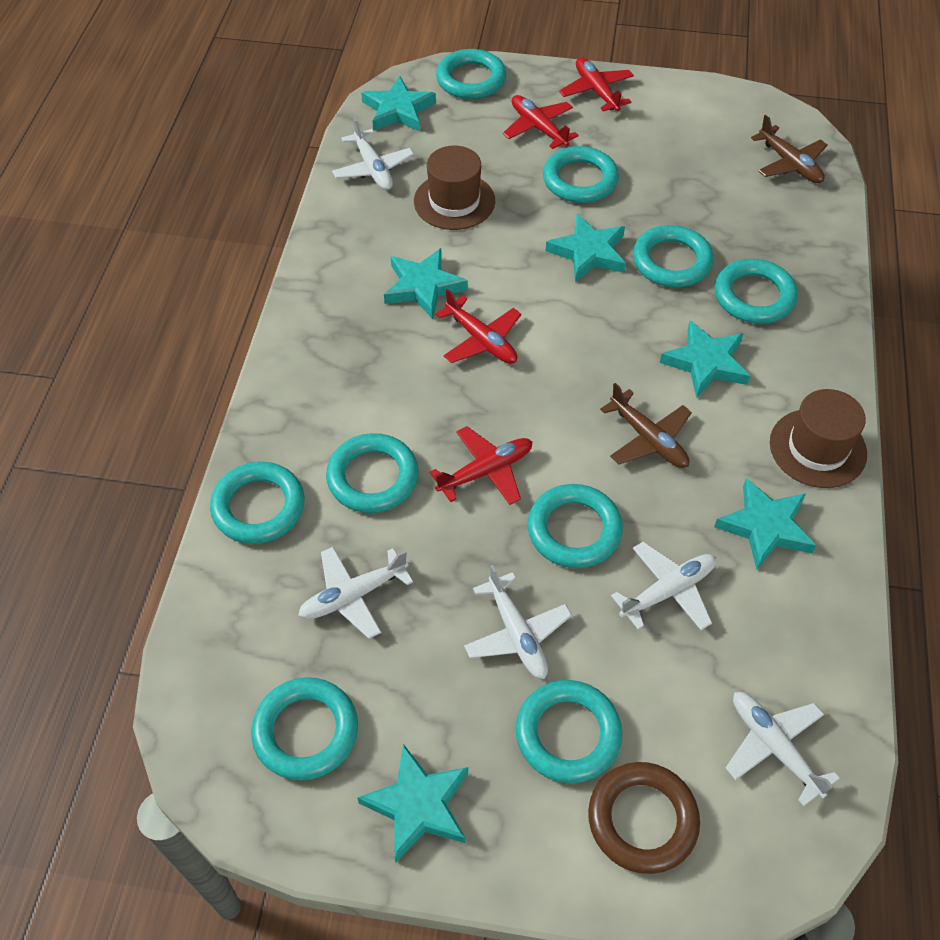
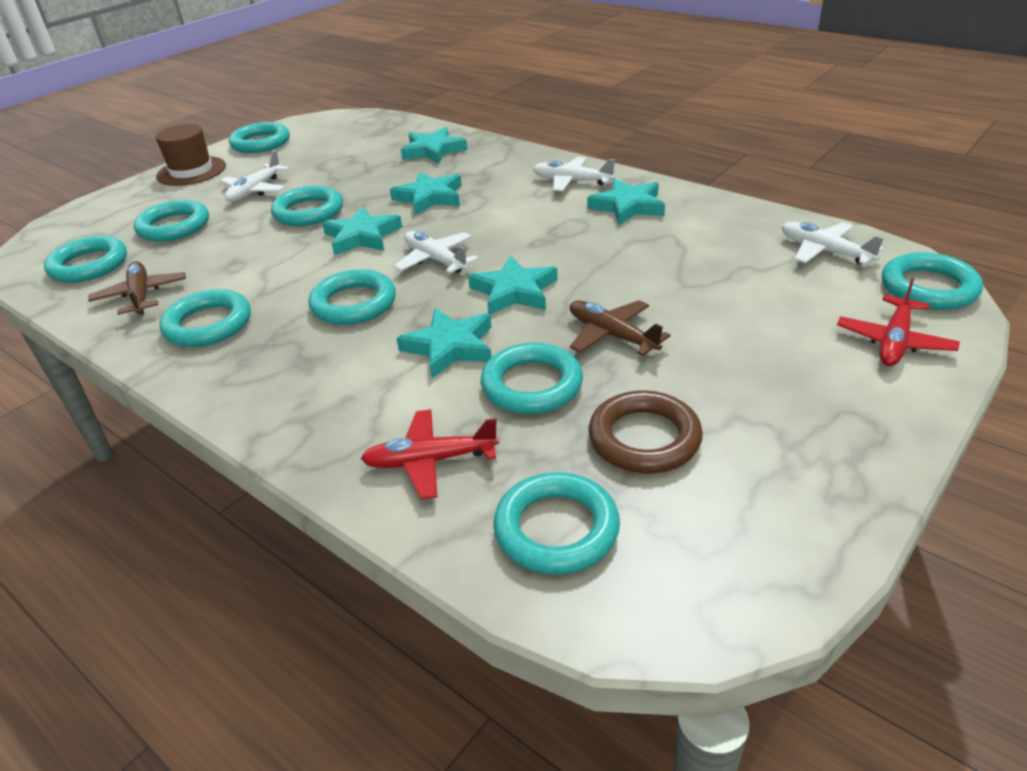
brown hat: 2 -> 1
red plane: 4 -> 2
white plane: 5 -> 4

